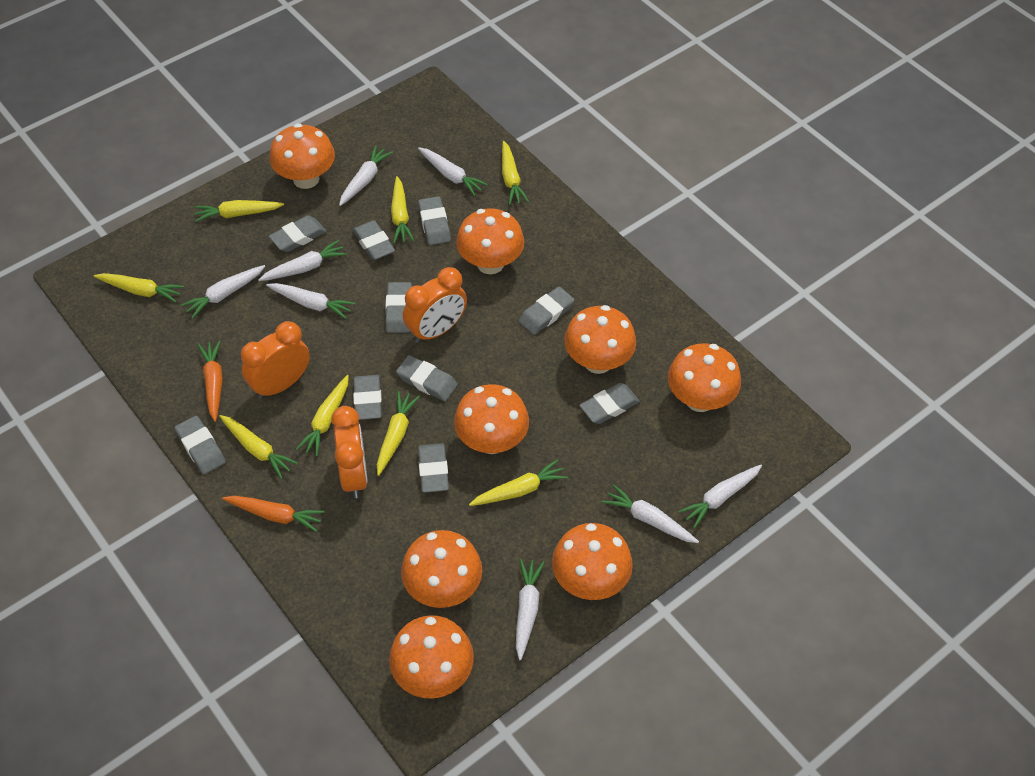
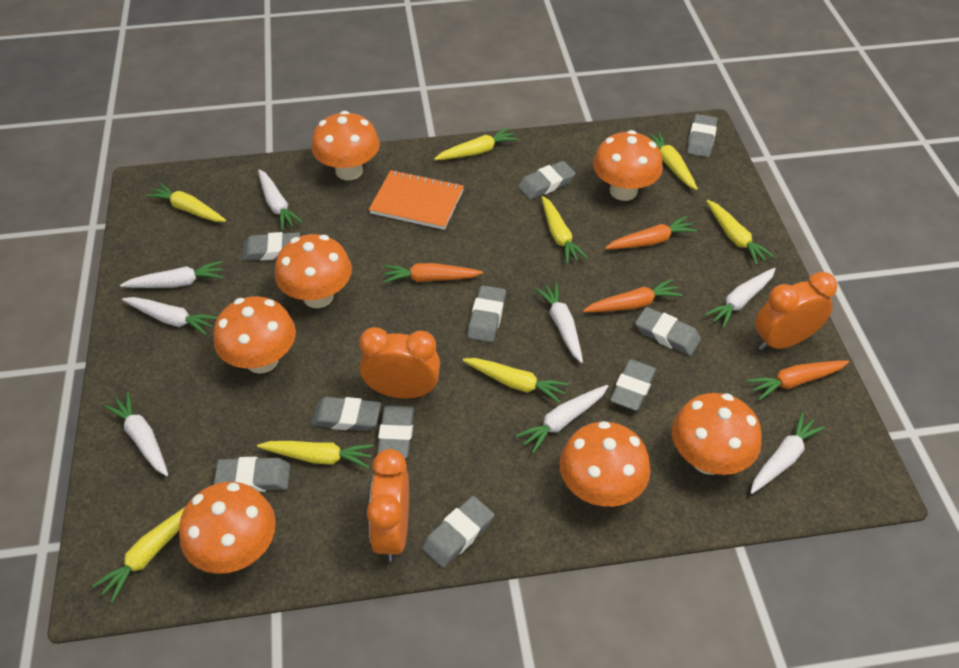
orange carrot: 2 -> 4
orange mushroom: 8 -> 7
orange notebook: 0 -> 1

